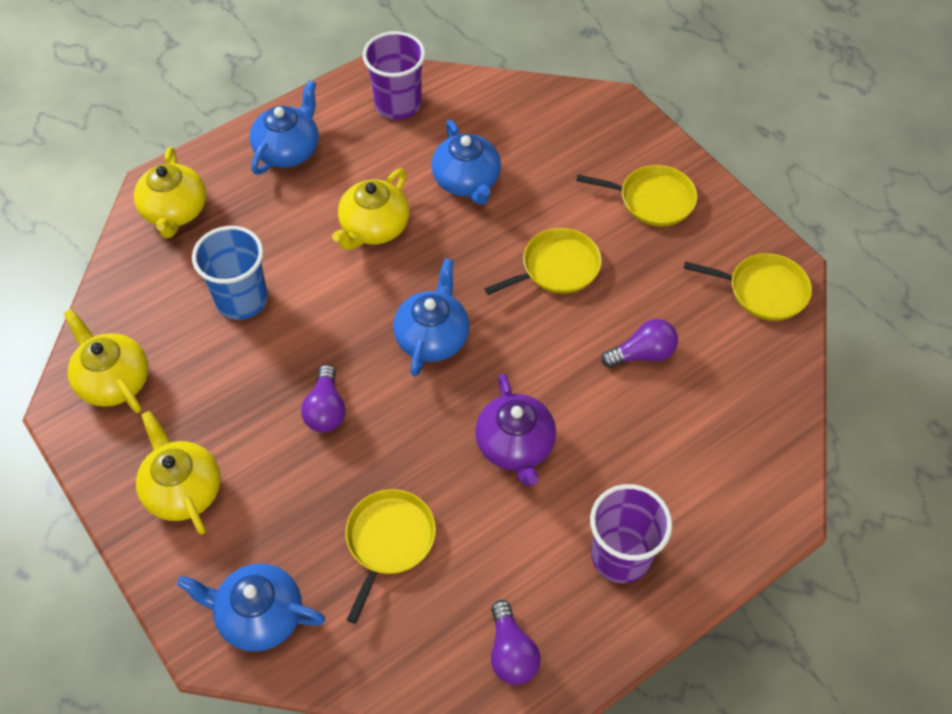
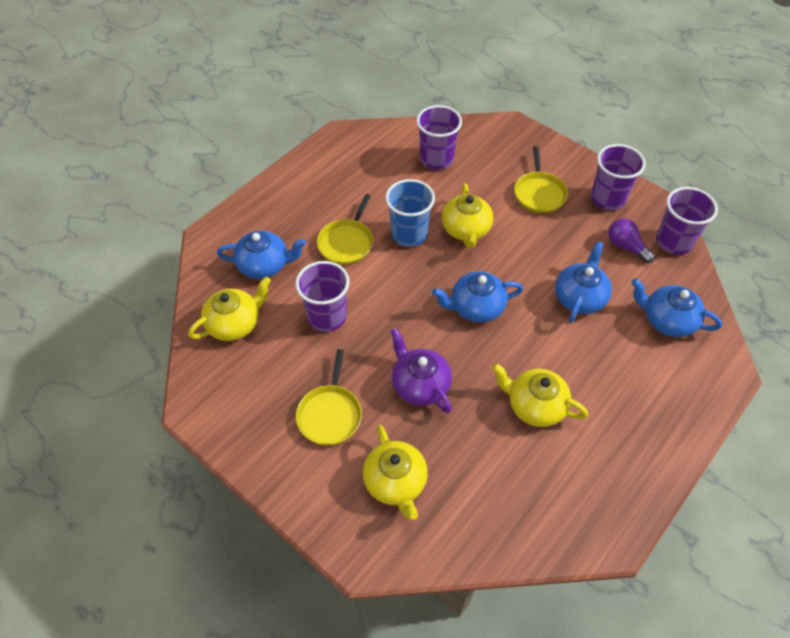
purple cup: 2 -> 4
purple light bulb: 3 -> 1
yellow pan: 4 -> 3

